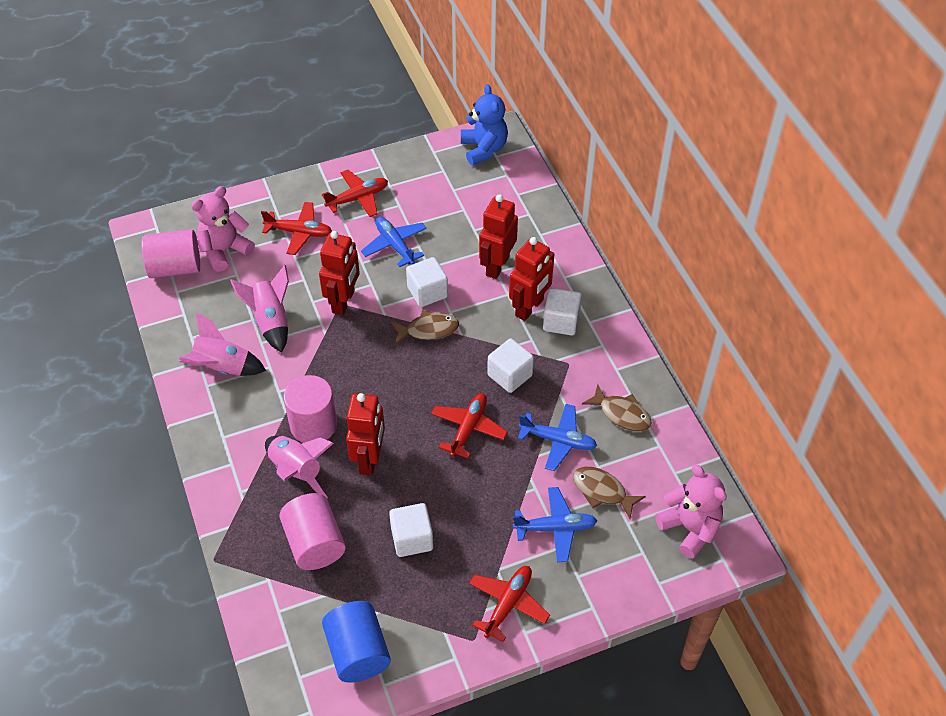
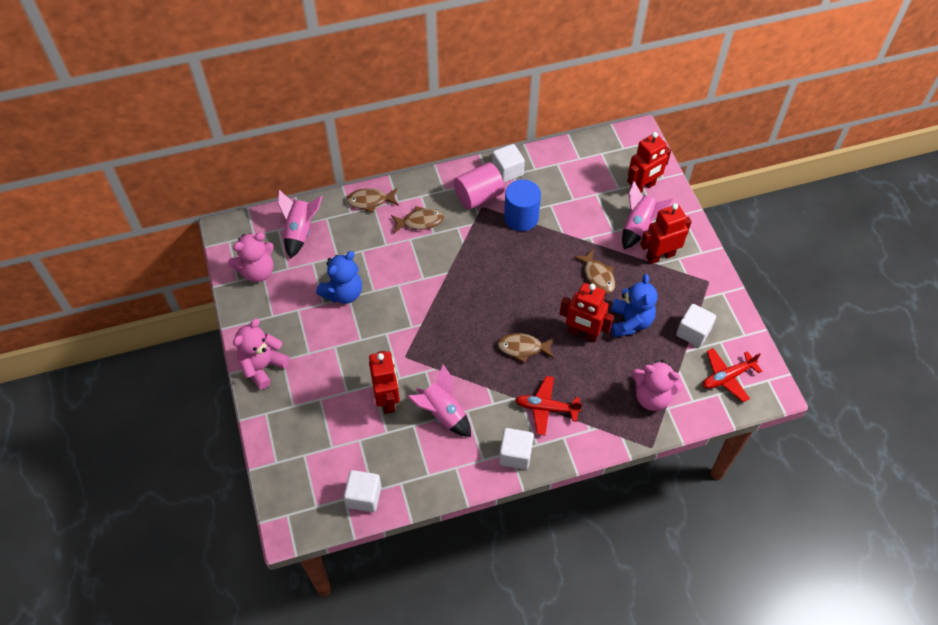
blue plane: 3 -> 0
blue teddy bear: 1 -> 2
brown fish: 3 -> 4
pink cylinder: 3 -> 1
pink teddy bear: 2 -> 3
red plane: 4 -> 2

